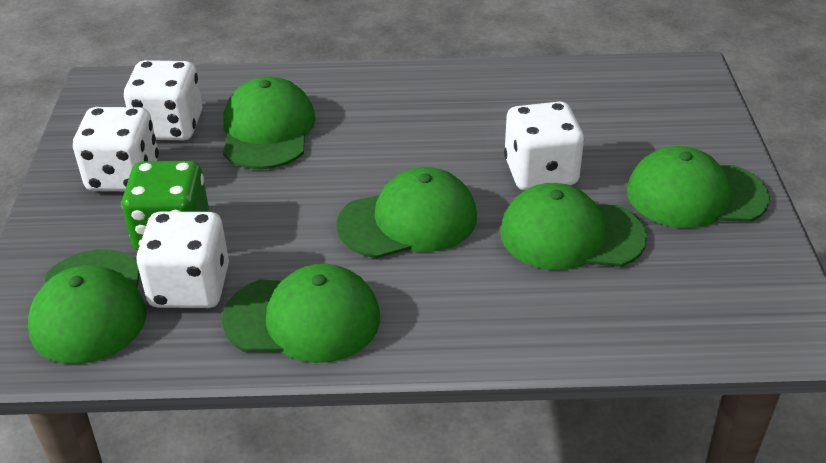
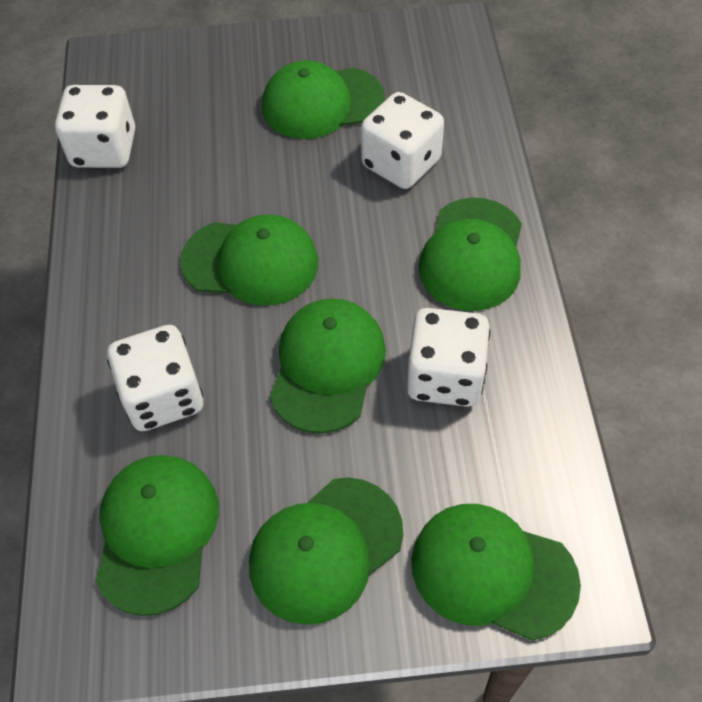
green cap: 6 -> 7
green dice: 1 -> 0

